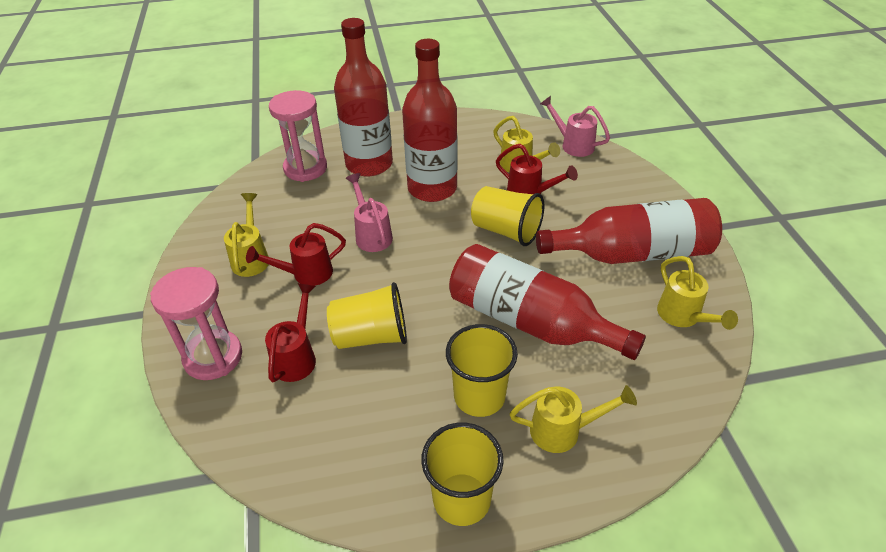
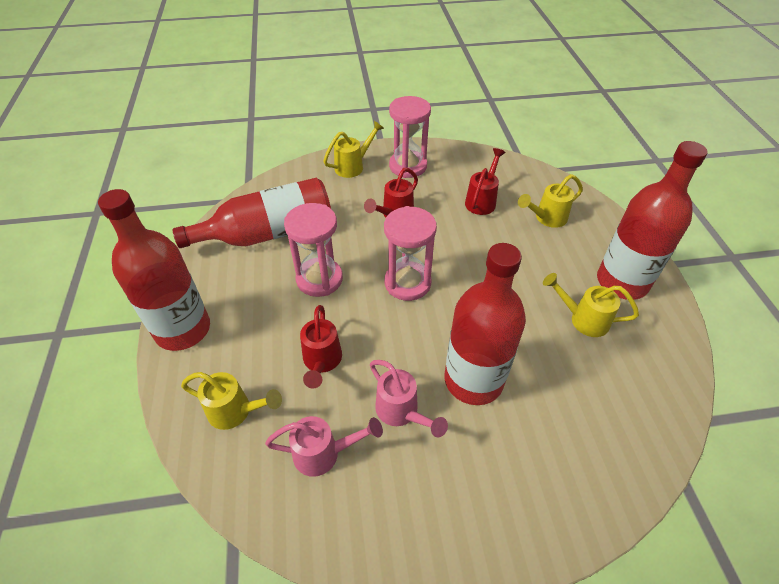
pink hourglass: 2 -> 3
yellow cup: 4 -> 0

